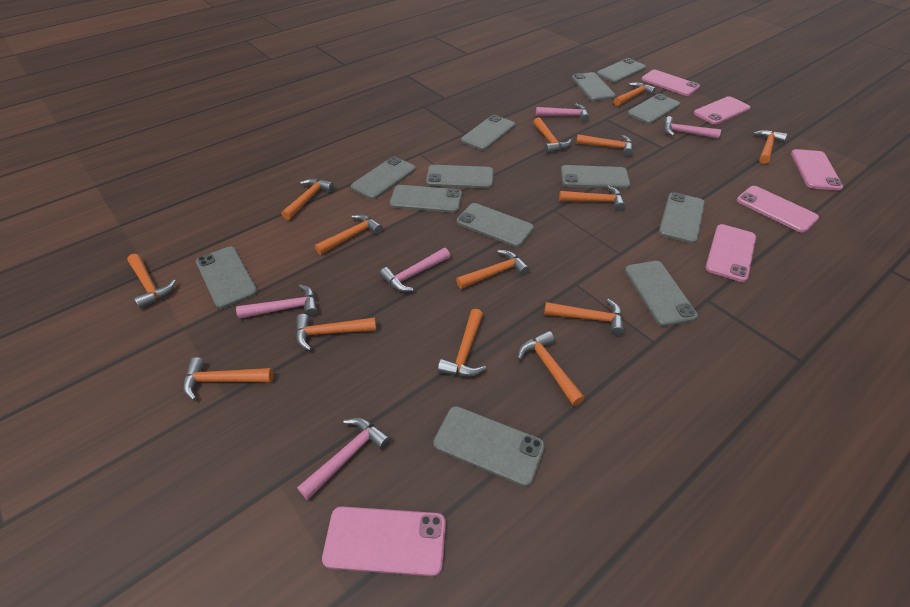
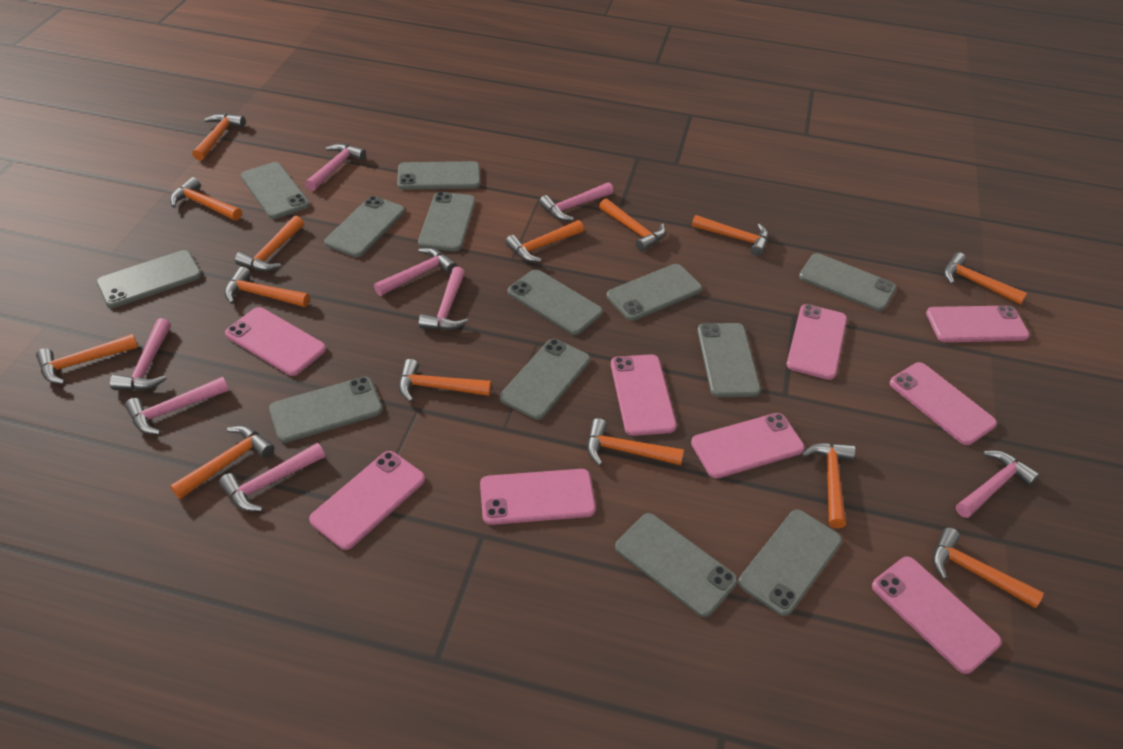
pink hammer: 5 -> 8
pink phone: 6 -> 9

